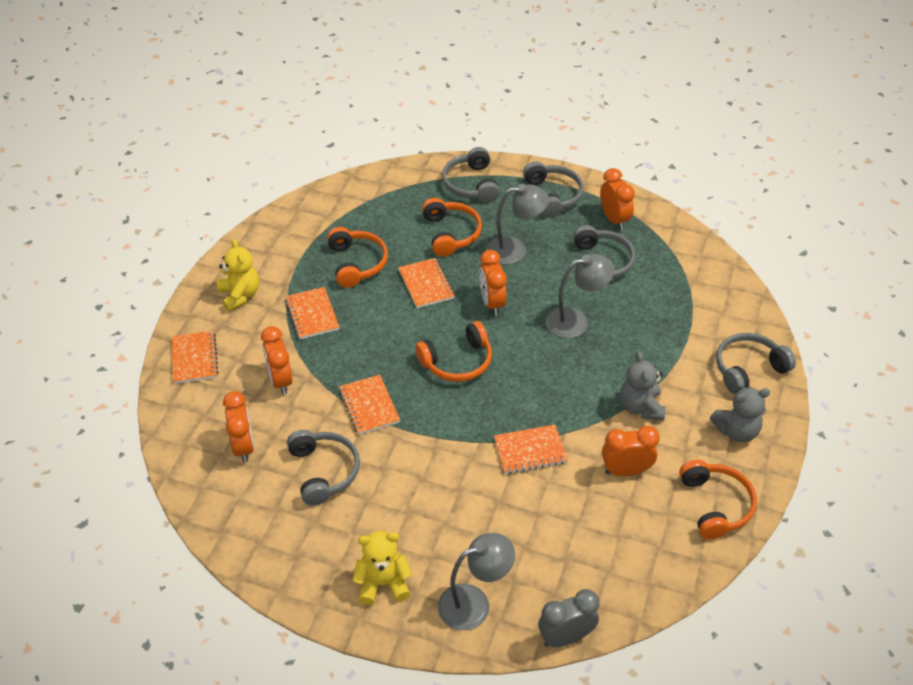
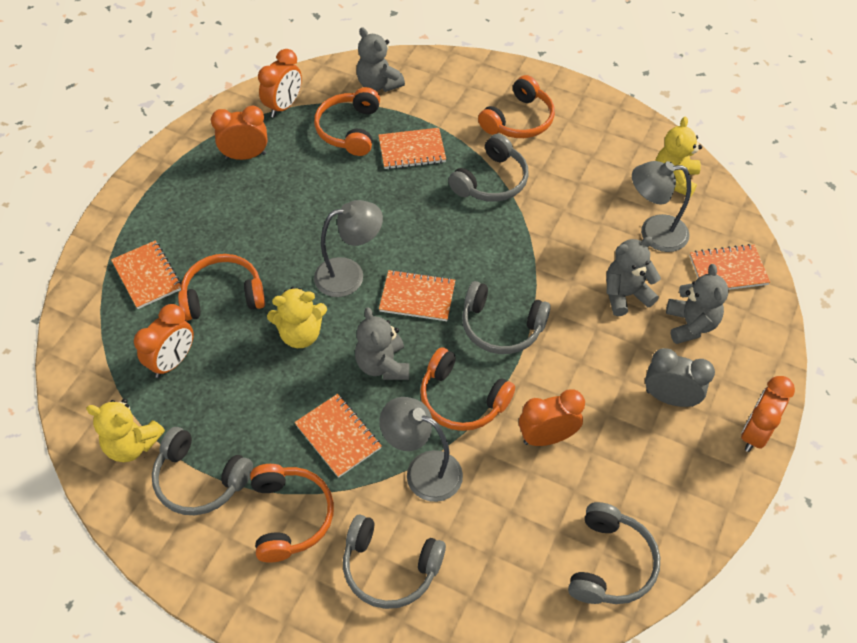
grey teddy bear: 2 -> 4
orange headphones: 4 -> 5
yellow teddy bear: 2 -> 3

